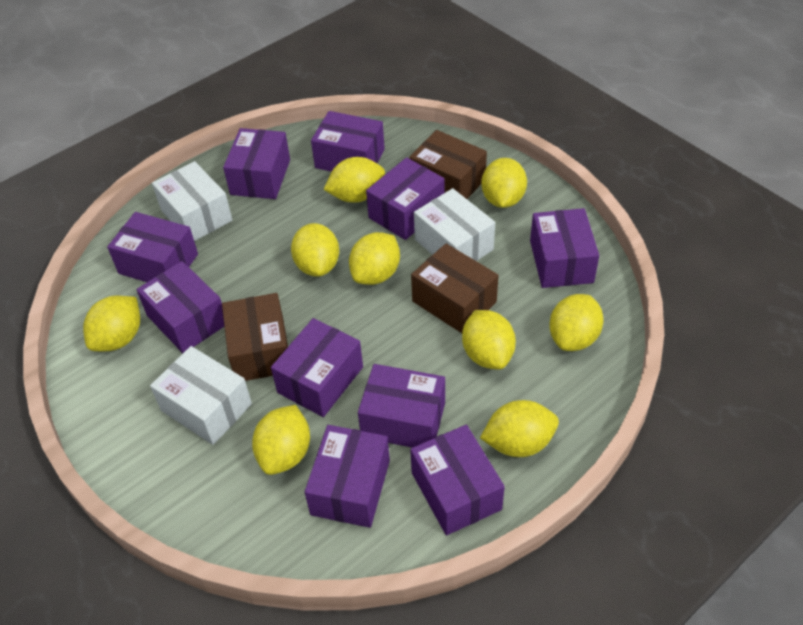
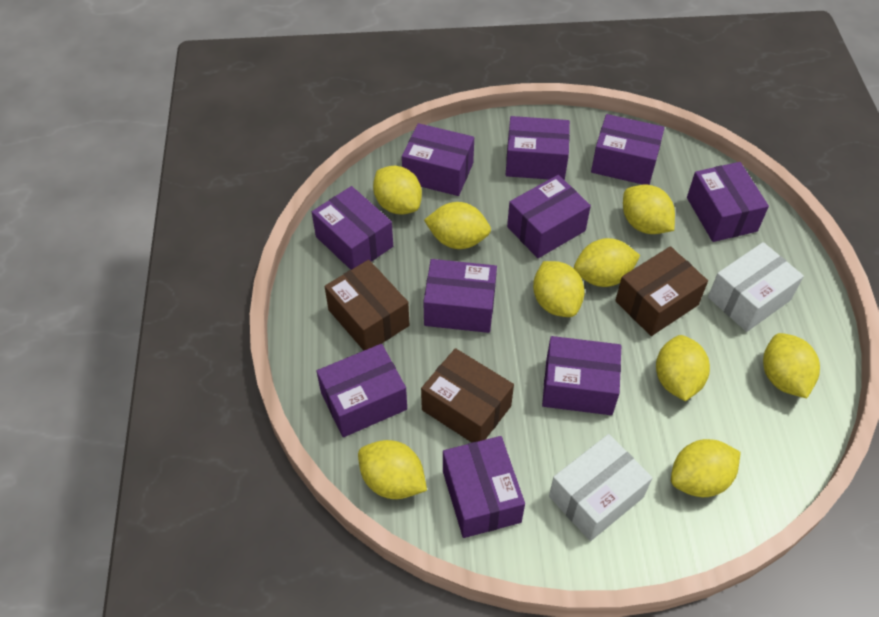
white box: 3 -> 2

